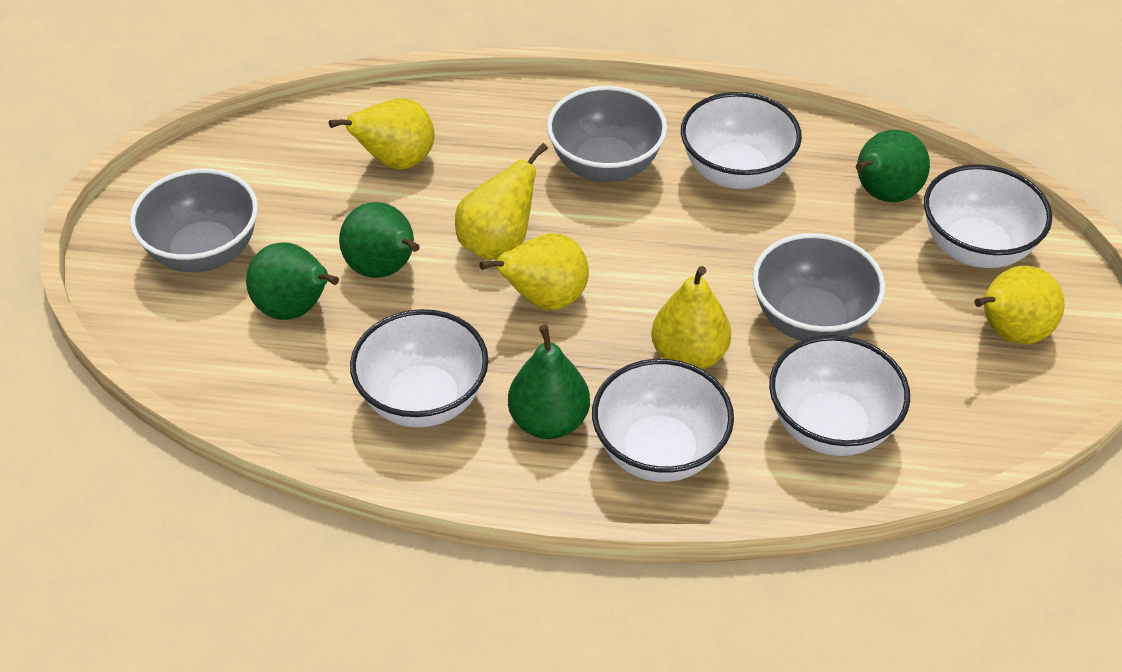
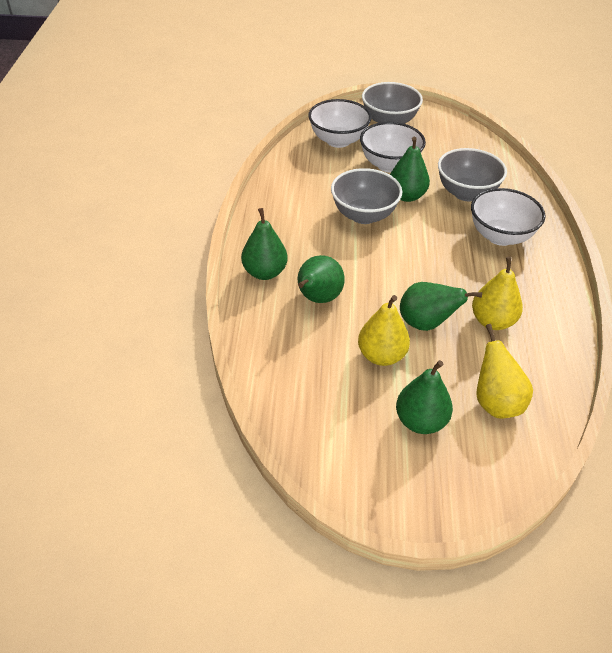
green pear: 4 -> 5
white bowl: 5 -> 3
yellow pear: 5 -> 3

